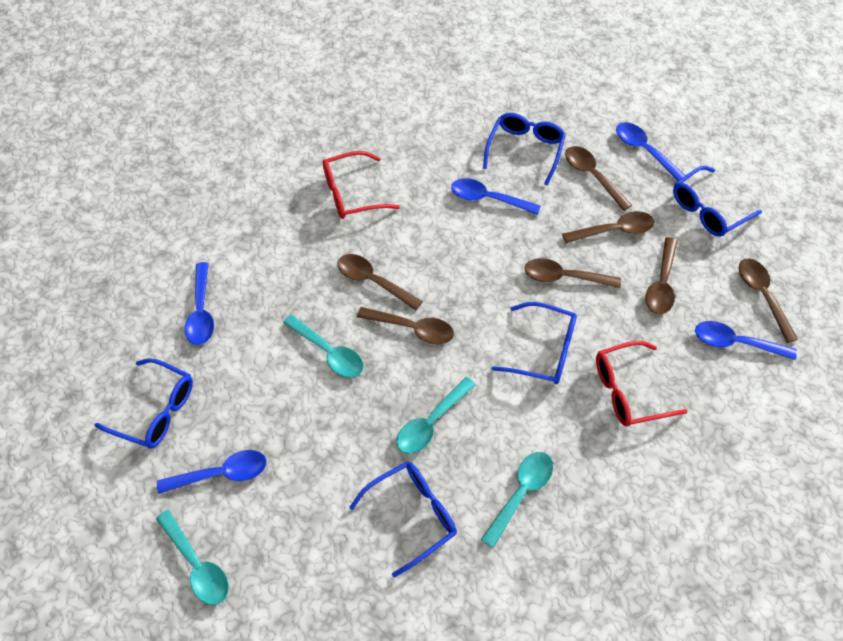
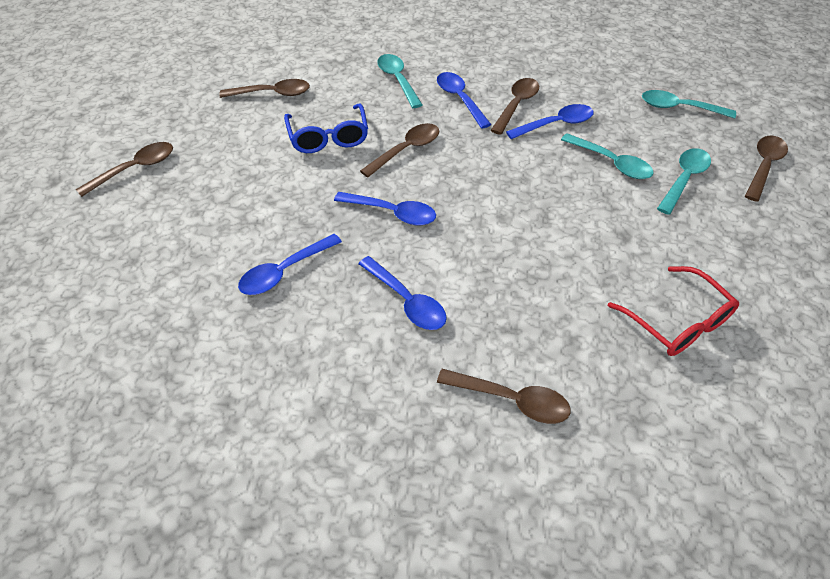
blue glasses: 5 -> 1
brown spoon: 7 -> 6
red glasses: 2 -> 1

